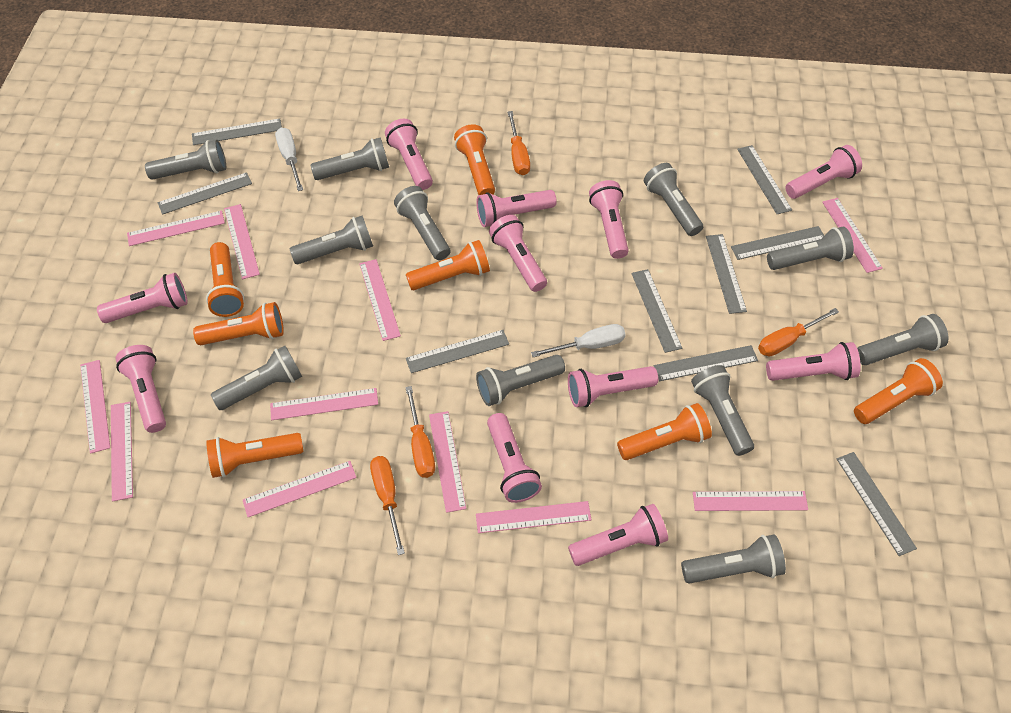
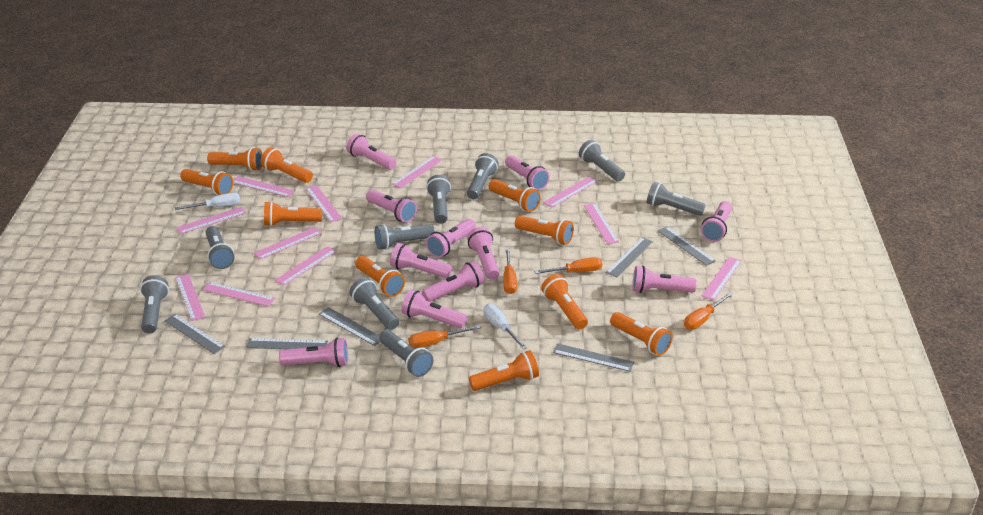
grey flashlight: 11 -> 9
grey ruler: 9 -> 6
orange flashlight: 7 -> 10

